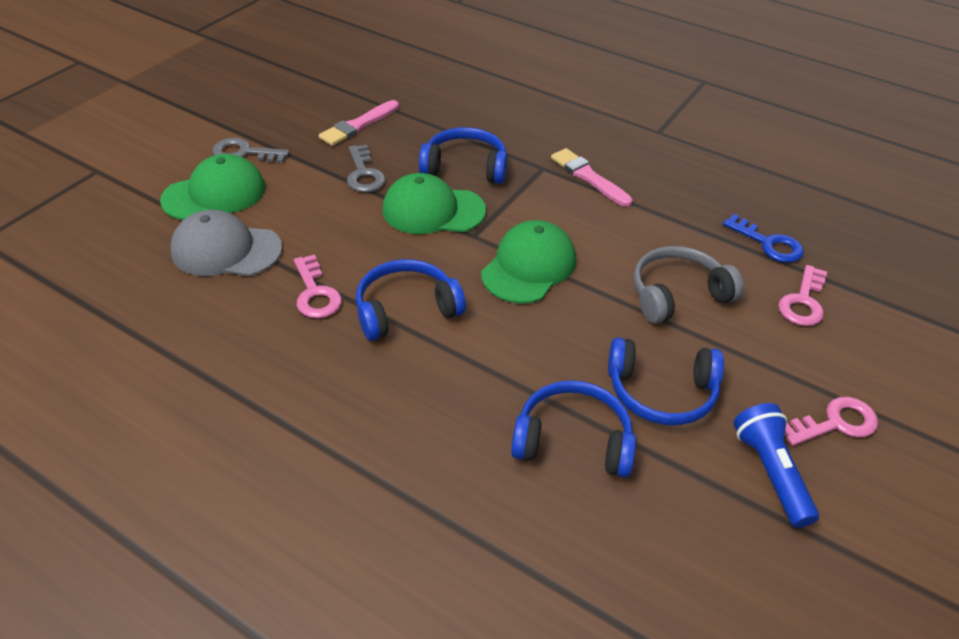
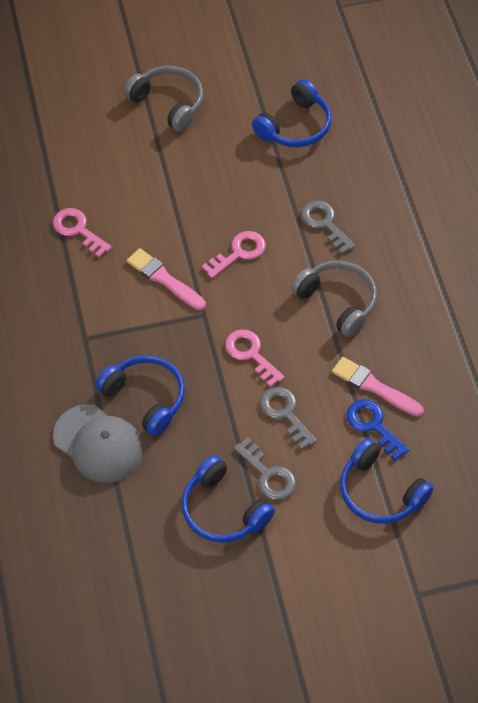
blue flashlight: 1 -> 0
green cap: 3 -> 0
grey headphones: 1 -> 2
grey key: 2 -> 3

